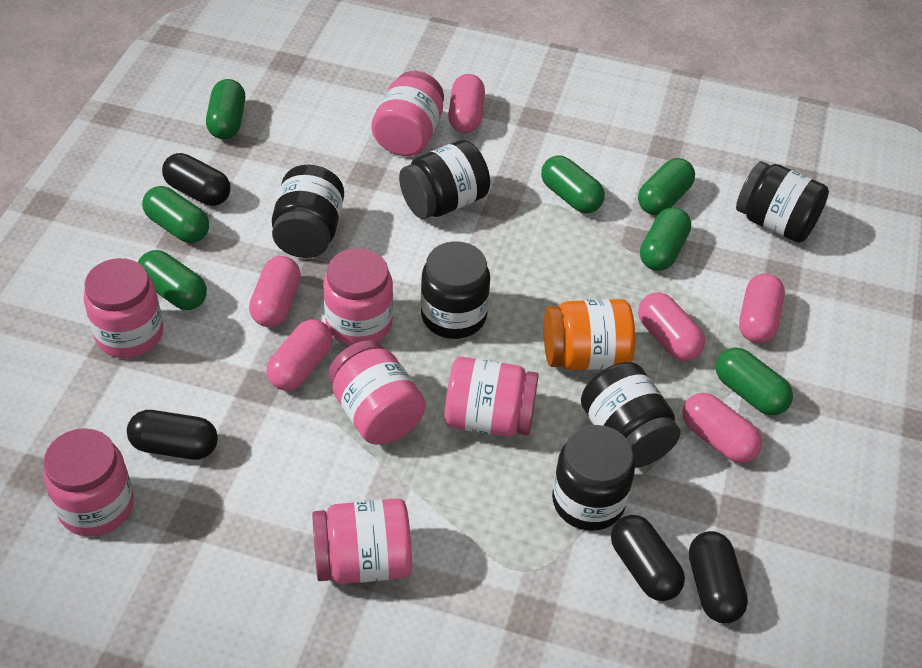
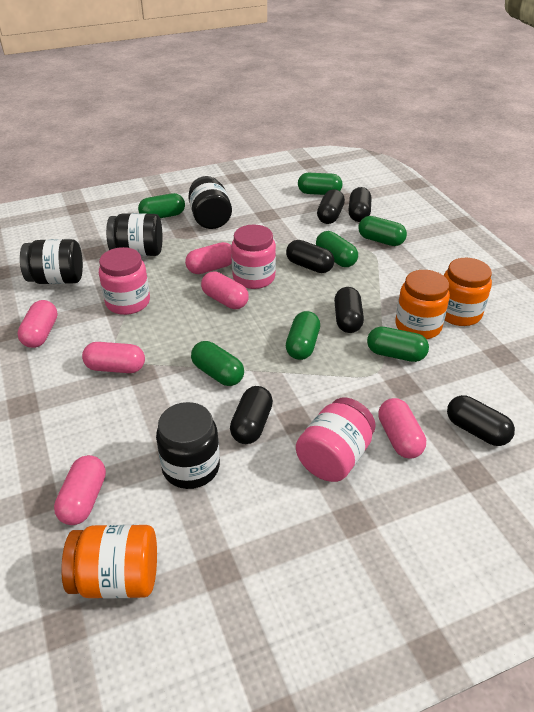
black capsule: 4 -> 6
black jar: 6 -> 4
orange jar: 1 -> 3
pink jar: 7 -> 3

